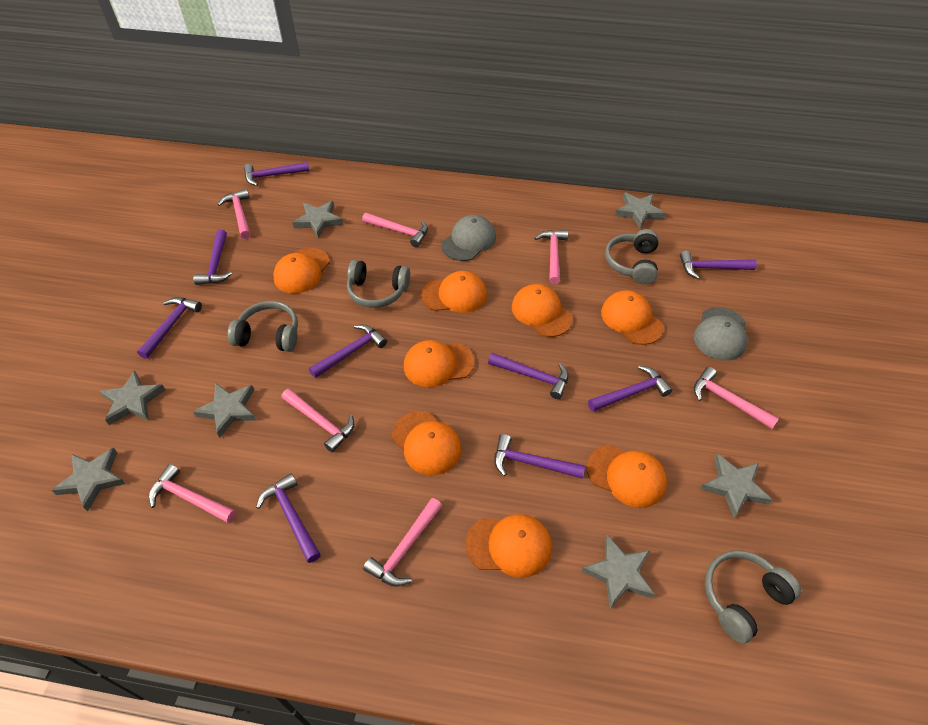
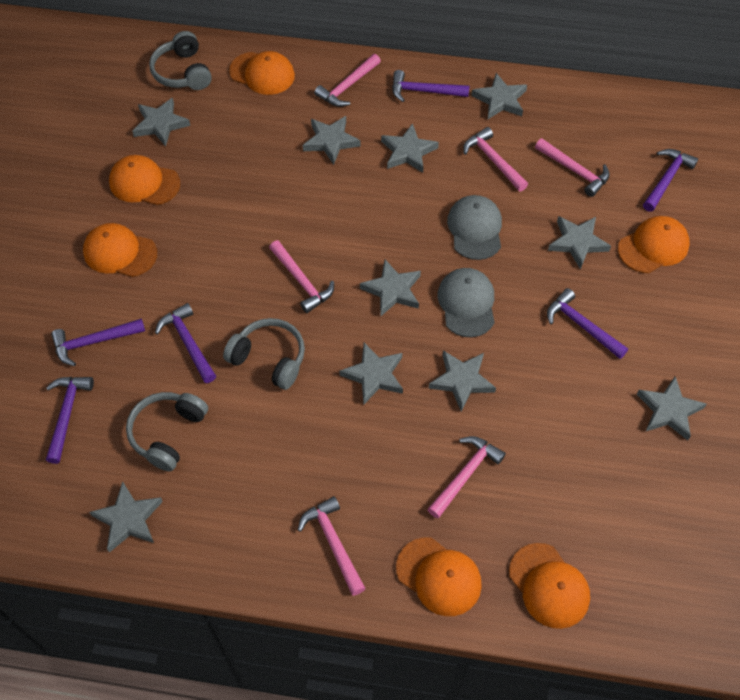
grey headphones: 4 -> 3
grey star: 7 -> 10
orange cap: 8 -> 6
pink hammer: 7 -> 6
purple hammer: 9 -> 6

